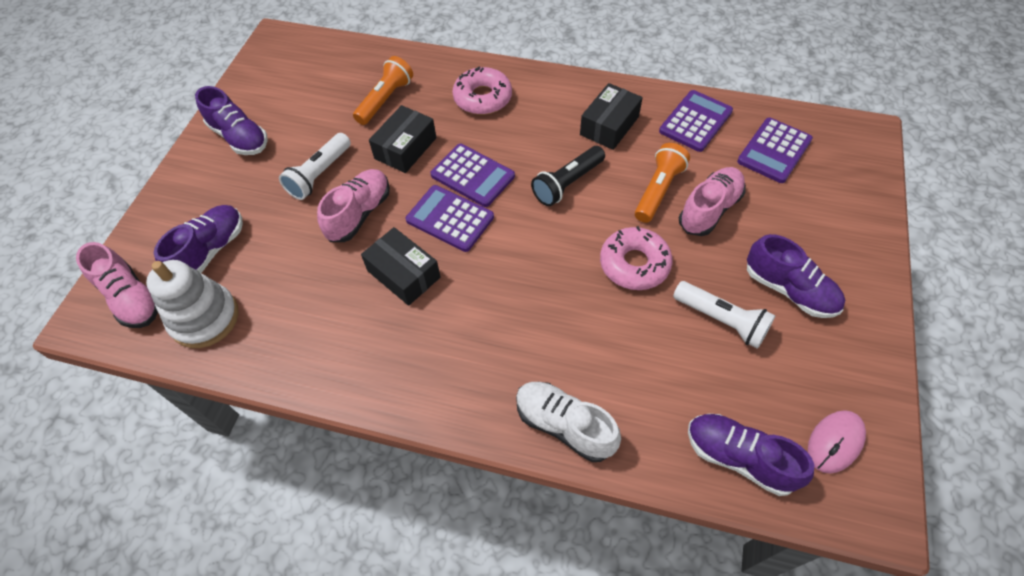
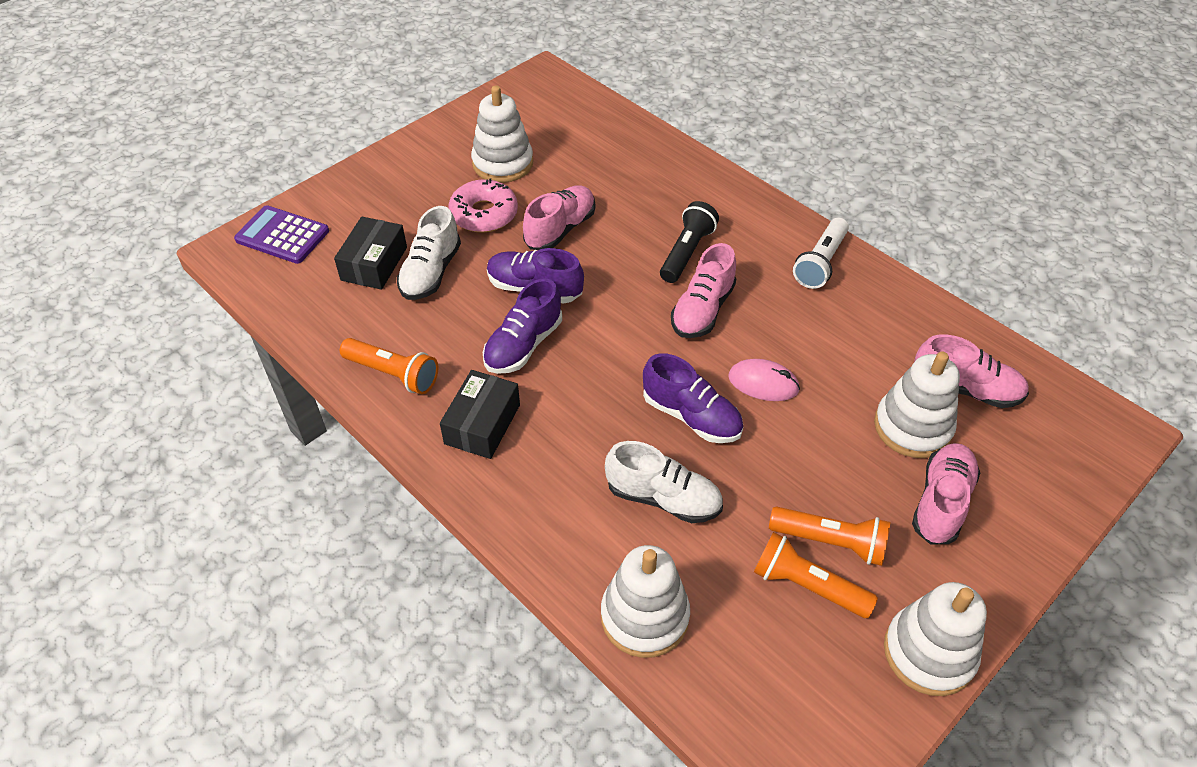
black box: 3 -> 2
orange flashlight: 2 -> 3
pink donut: 2 -> 1
pink shoe: 3 -> 4
purple calculator: 4 -> 1
purple shoe: 4 -> 3
white flashlight: 2 -> 1
white shoe: 1 -> 2
white stacking toy: 1 -> 4

